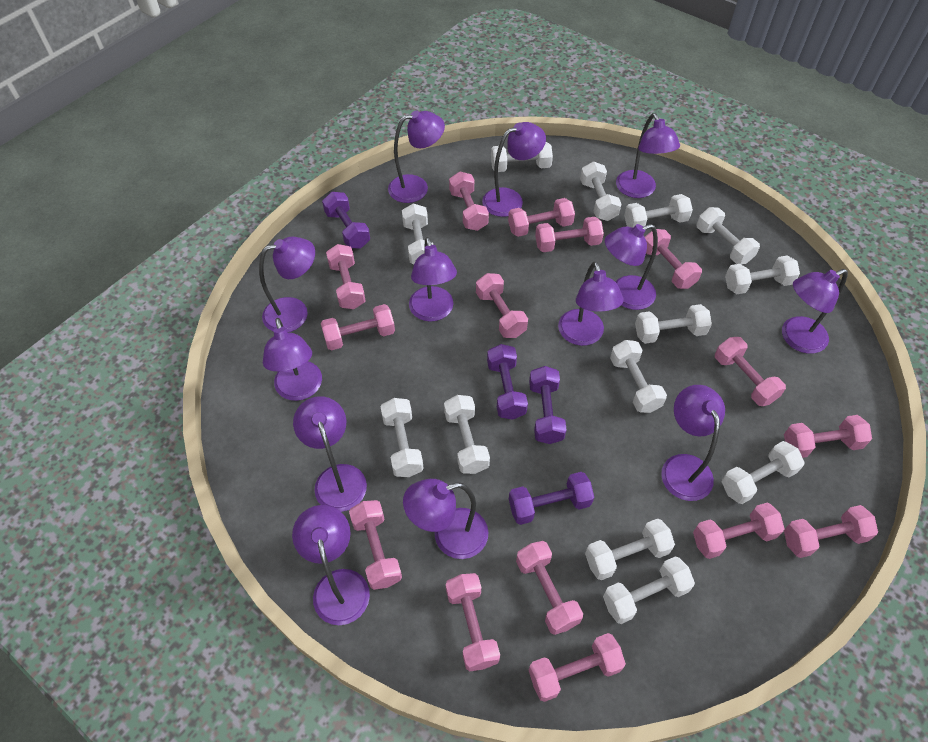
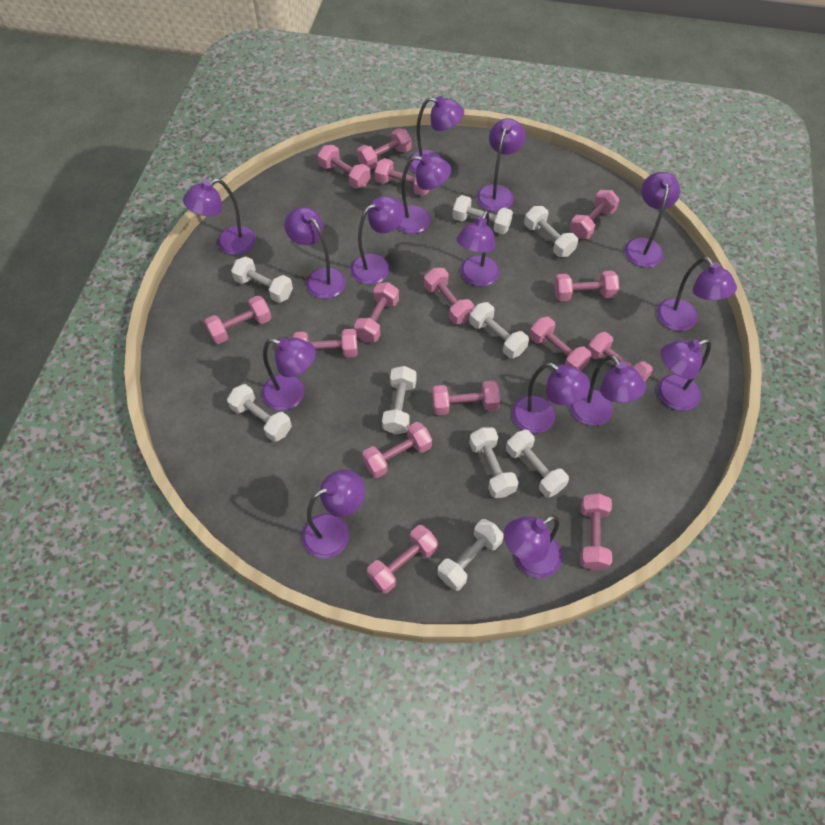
purple dumbbell: 4 -> 0
purple lamp: 13 -> 15
white dumbbell: 13 -> 9

